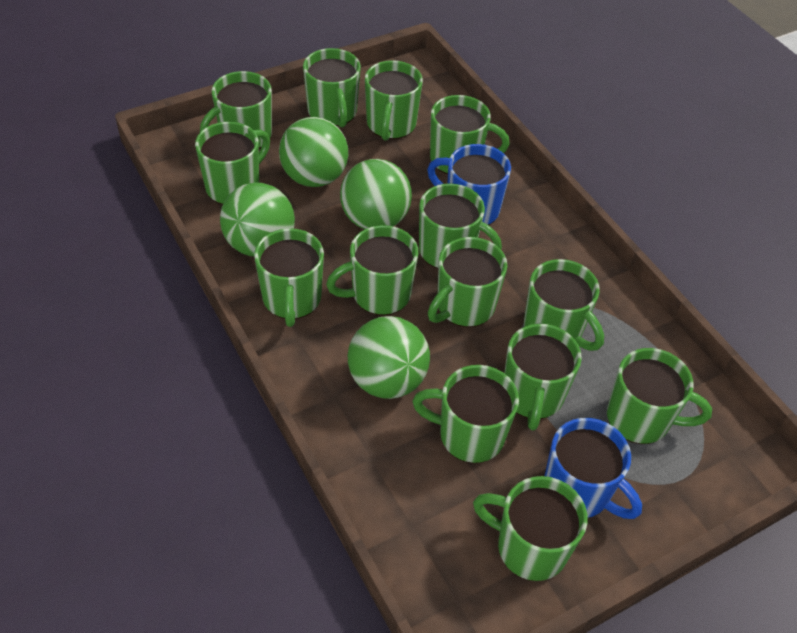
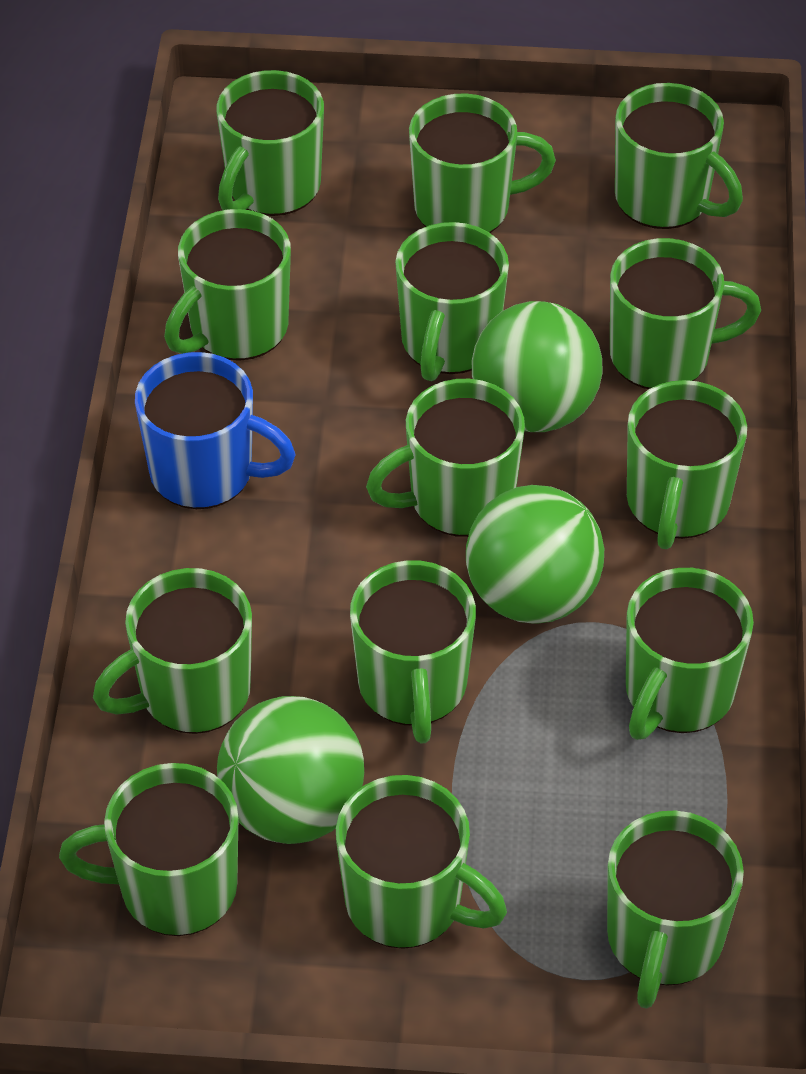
blue mug: 2 -> 1
green ball: 4 -> 3

